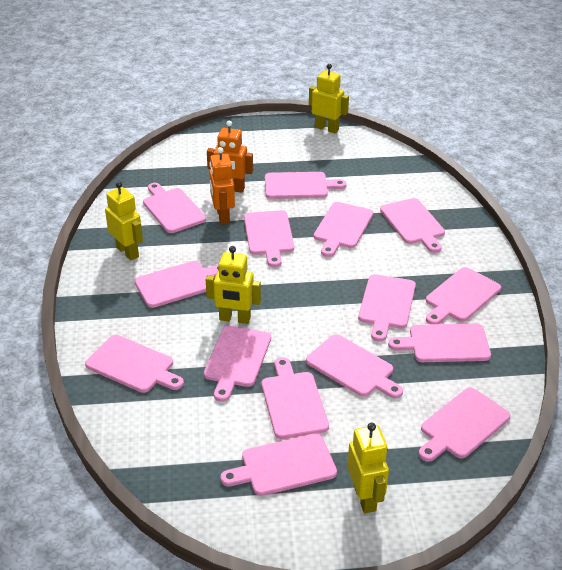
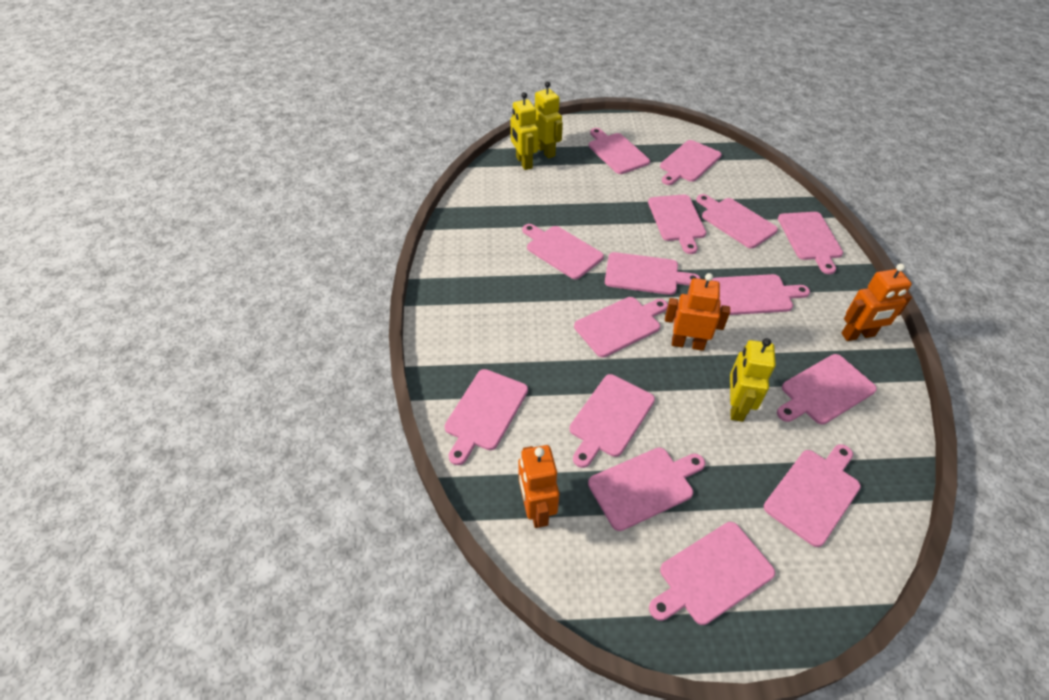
orange robot: 2 -> 3
yellow robot: 4 -> 3

